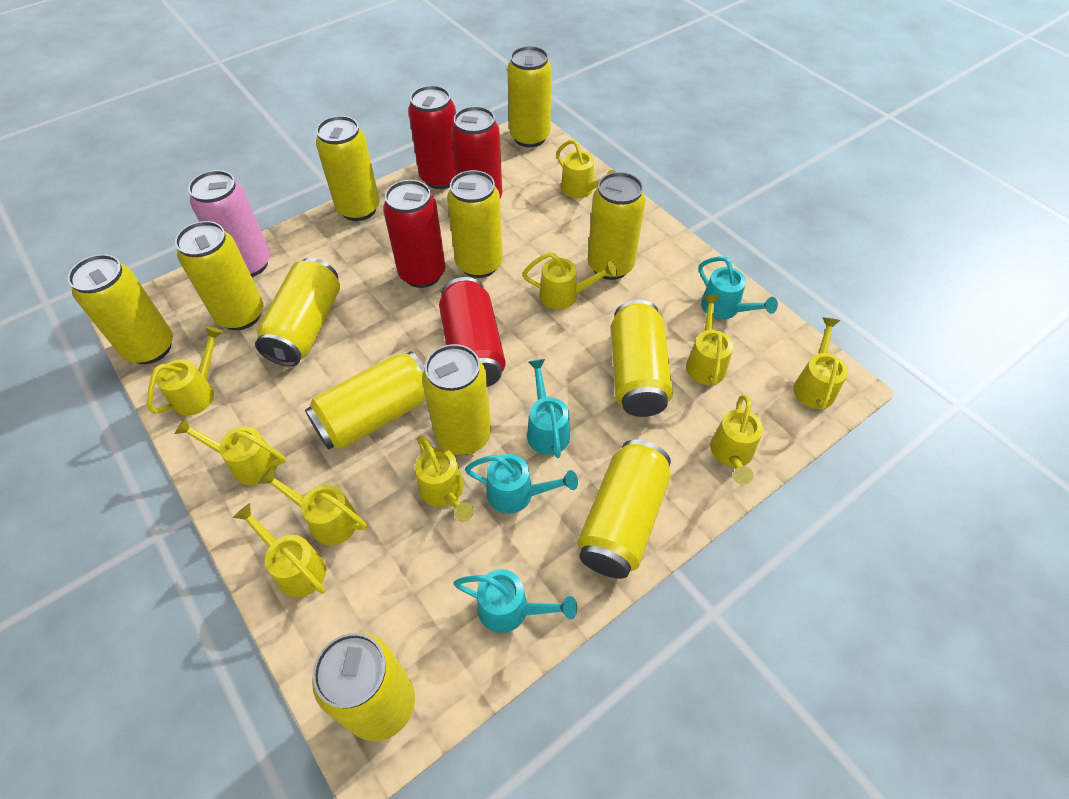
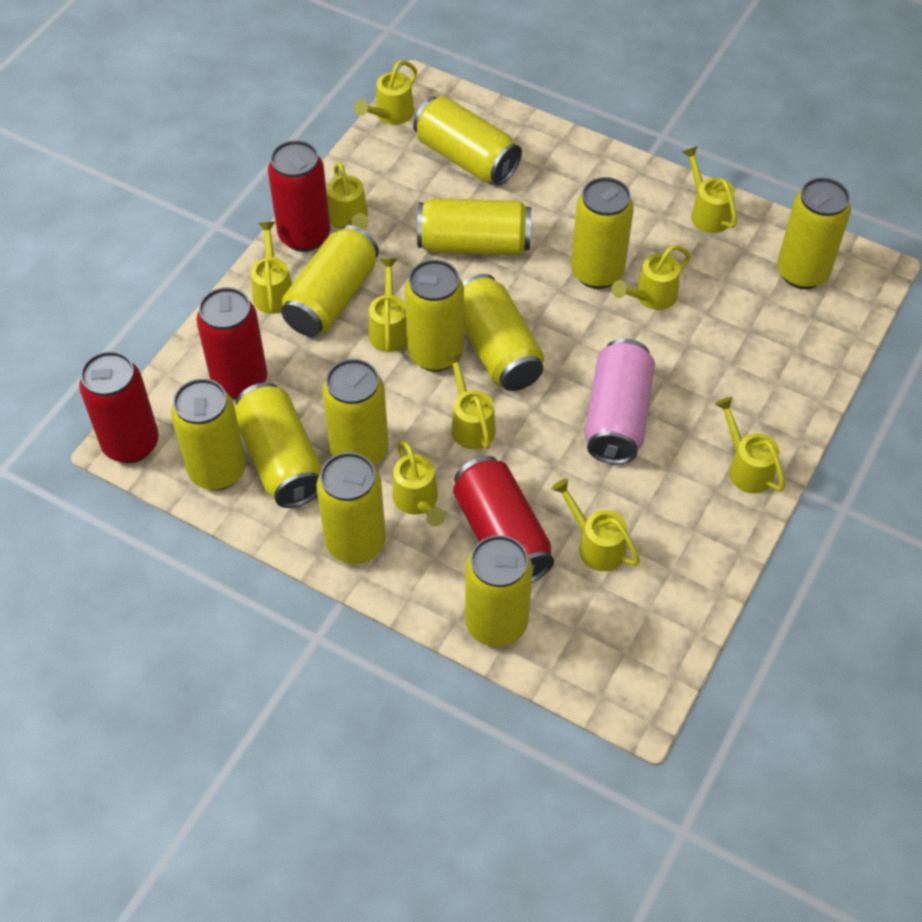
turquoise watering can: 4 -> 0

